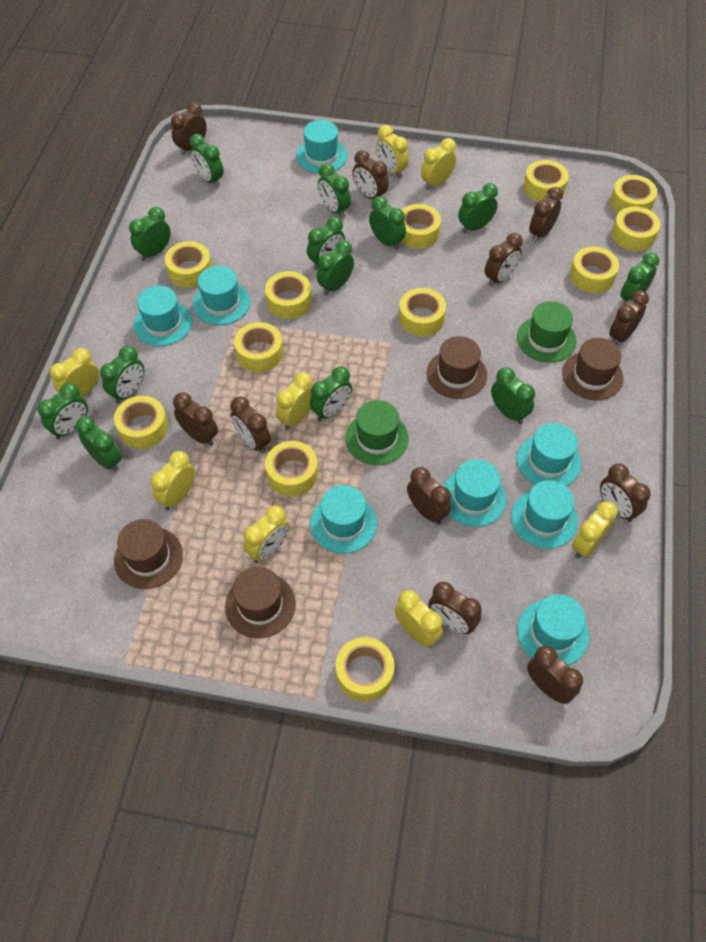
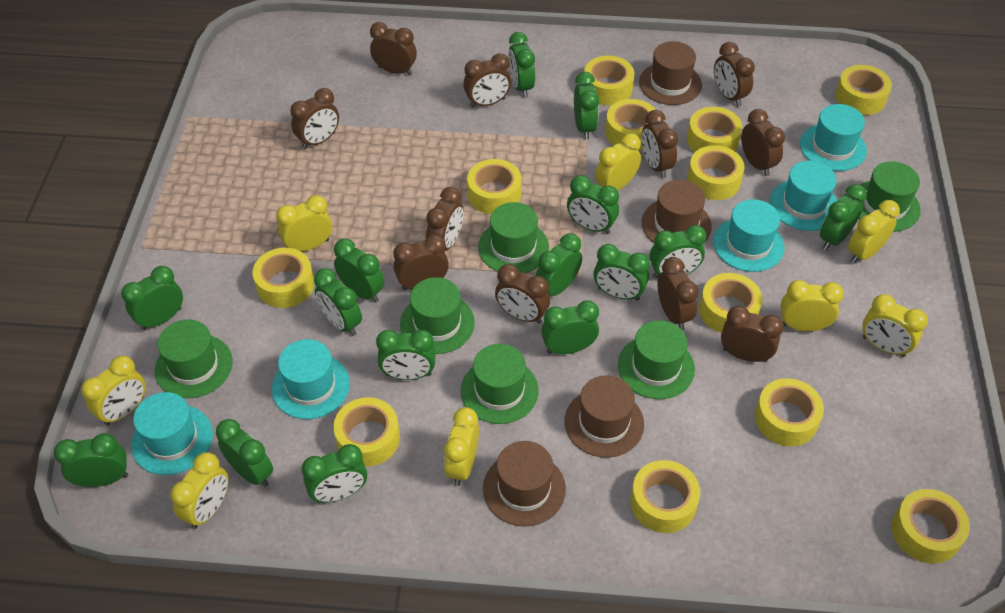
green clock: 13 -> 15
green hat: 2 -> 6
turquoise hat: 8 -> 5

